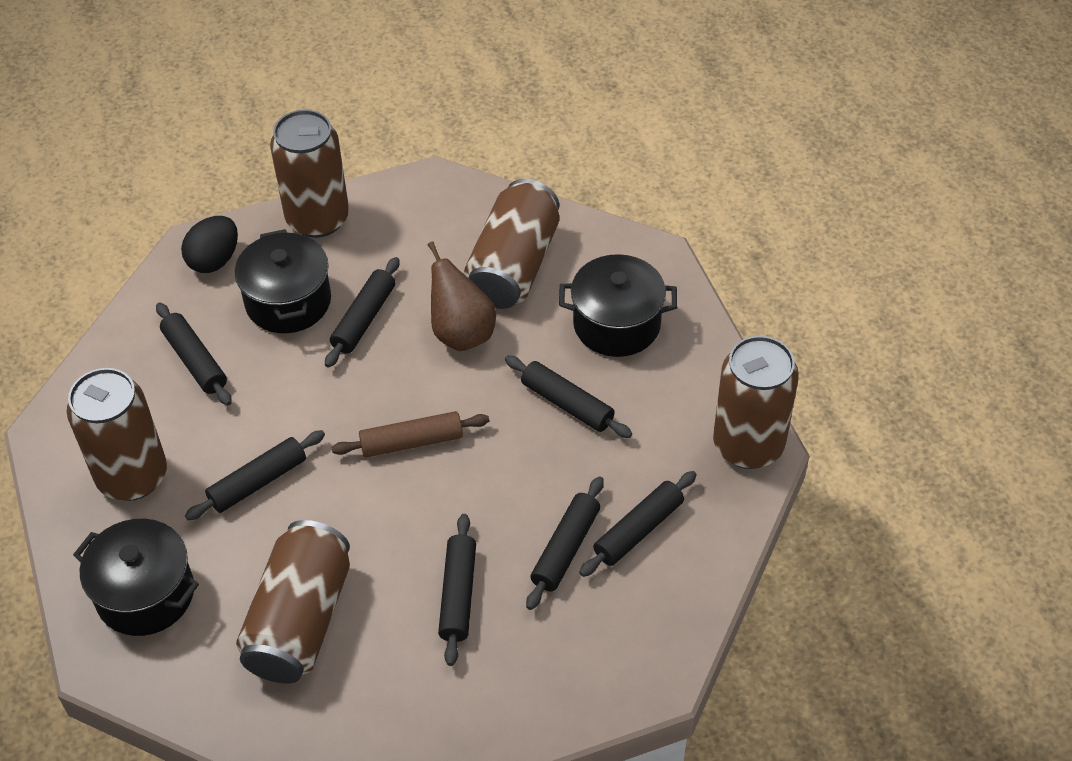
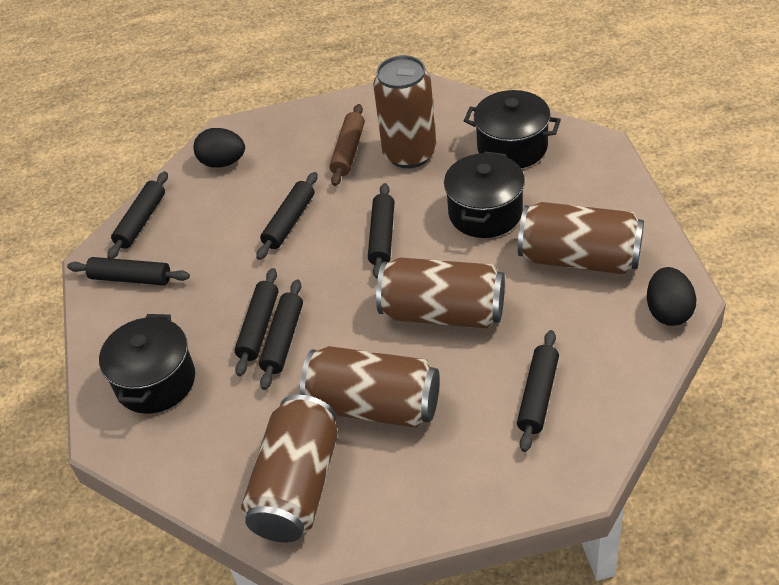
black egg: 1 -> 2
brown pear: 1 -> 0

